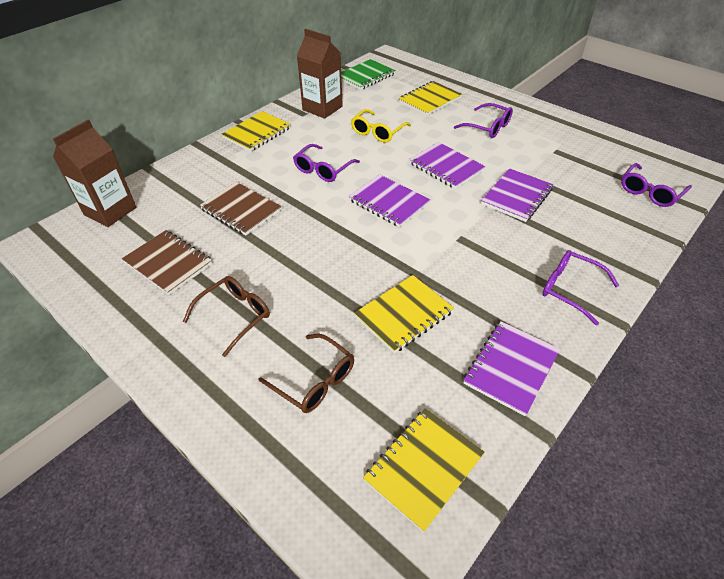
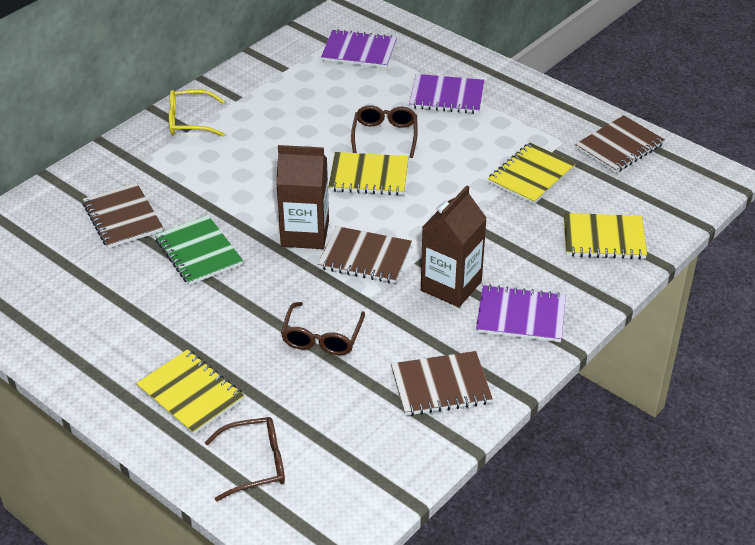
brown glasses: 2 -> 3
brown notebook: 2 -> 4
purple glasses: 4 -> 0
purple notebook: 4 -> 3

